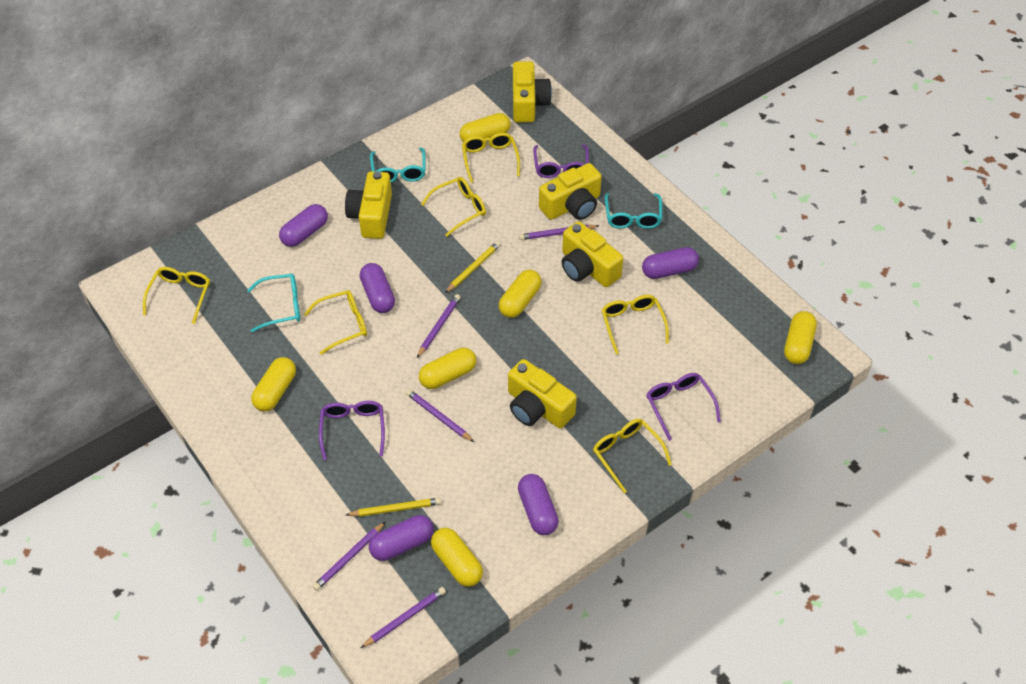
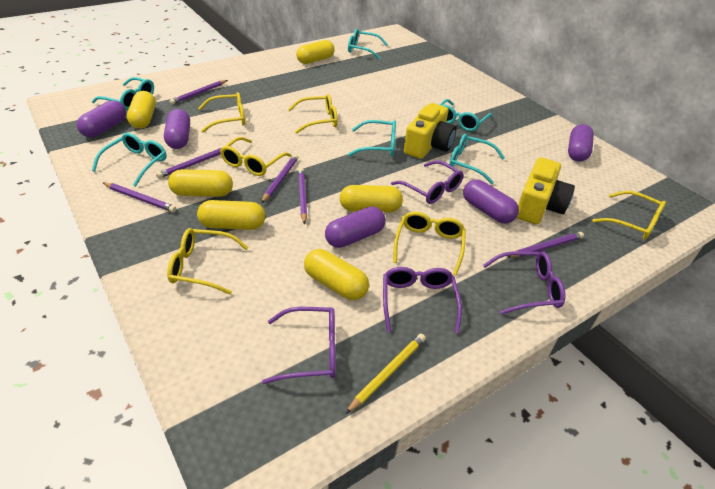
purple glasses: 3 -> 4
purple pencil: 5 -> 6
turquoise glasses: 3 -> 6
yellow camera: 5 -> 2
yellow pencil: 2 -> 1

